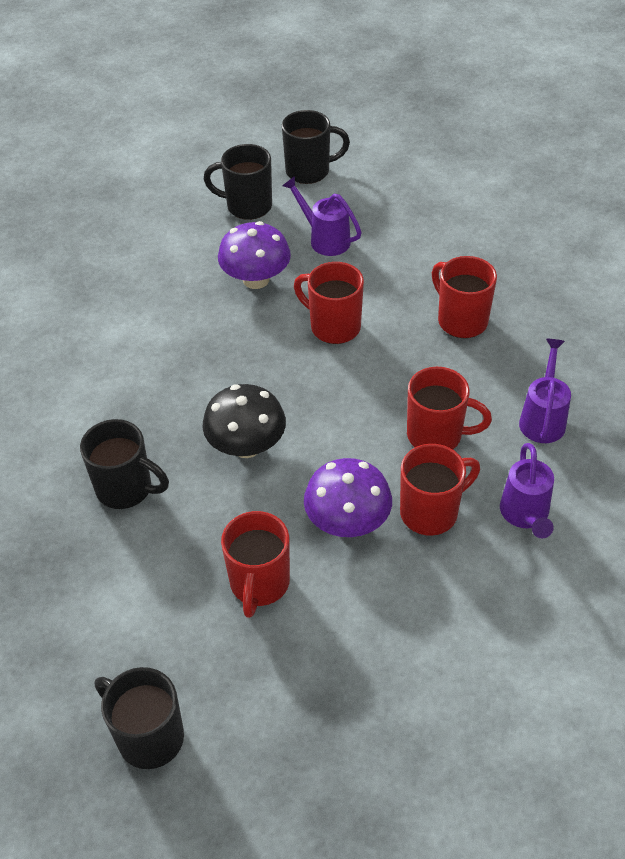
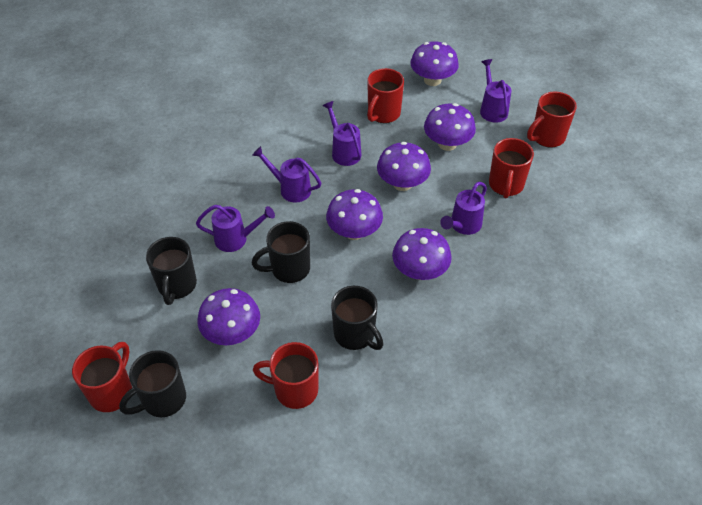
black mushroom: 1 -> 0
purple mushroom: 2 -> 6
purple watering can: 3 -> 5

